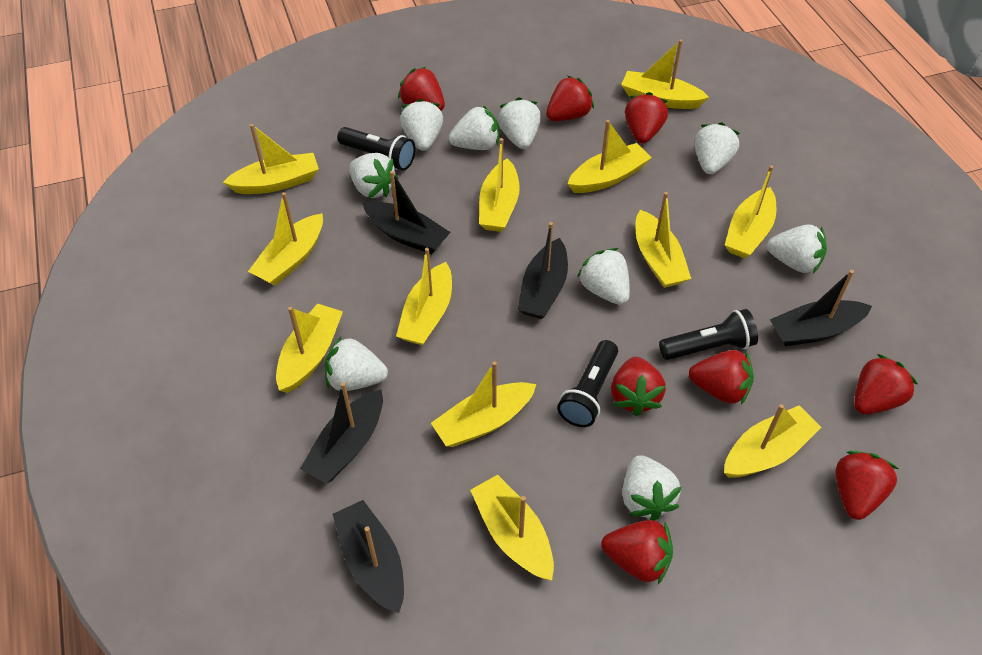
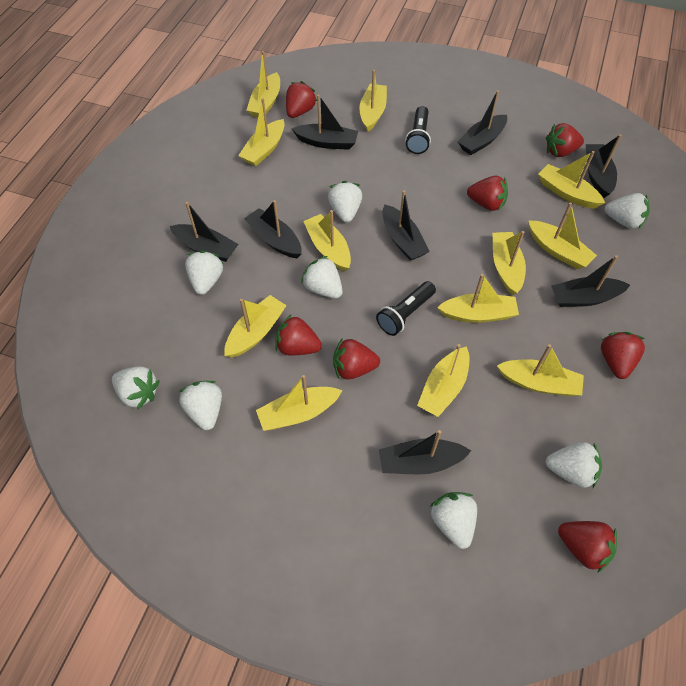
black boat: 5 -> 8
black flashlight: 3 -> 2
red strawberry: 8 -> 7
white strawberry: 9 -> 8

